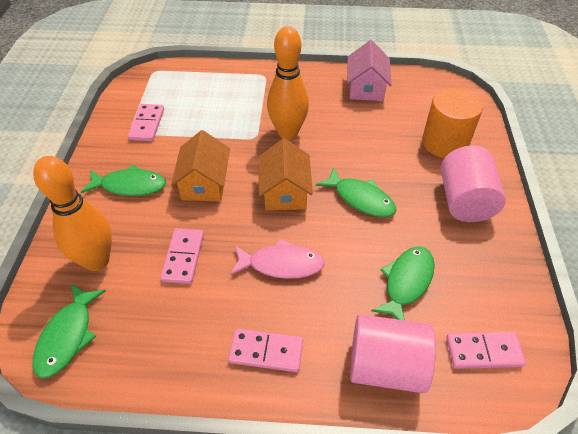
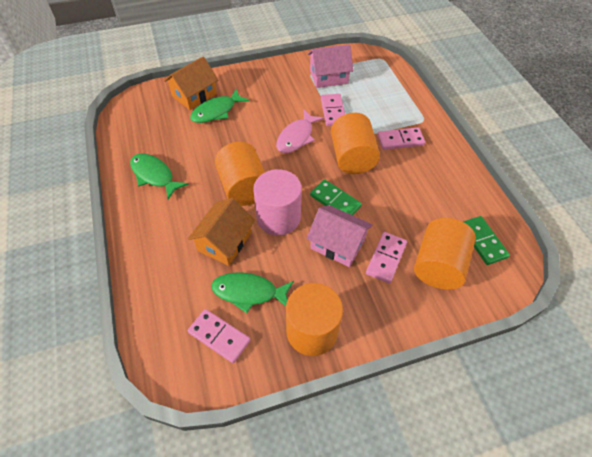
green domino: 0 -> 2
green fish: 4 -> 3
orange bowling pin: 2 -> 0
orange cylinder: 1 -> 4
pink cylinder: 2 -> 1
pink house: 1 -> 2

